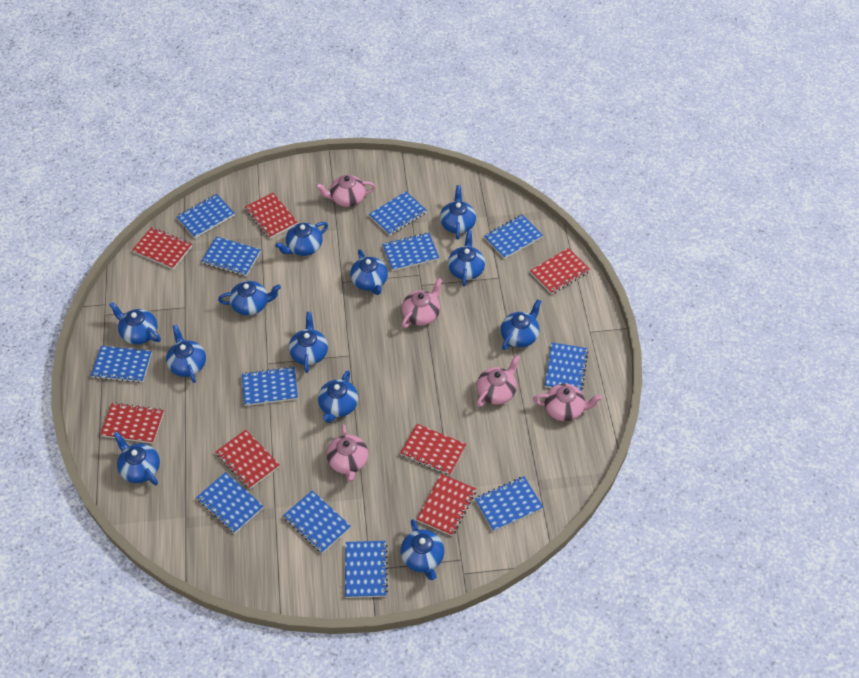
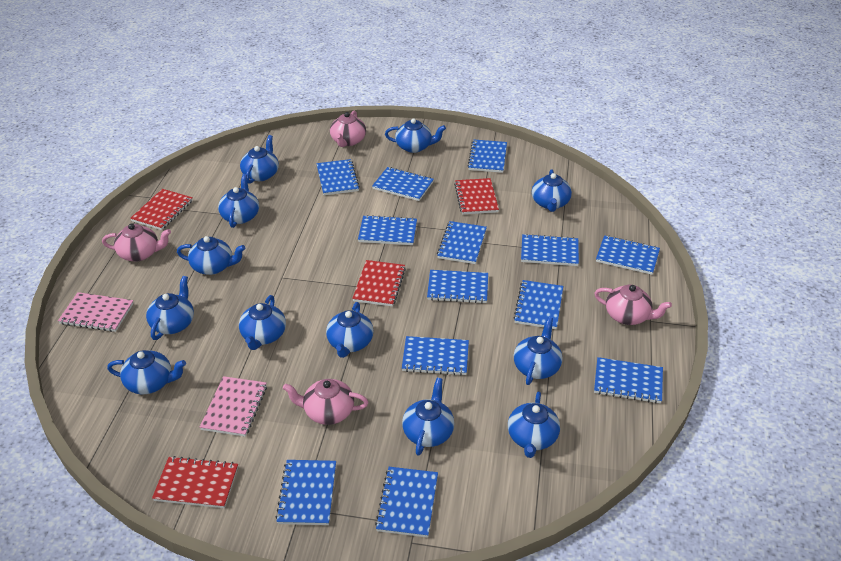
blue notebook: 12 -> 13
pink notebook: 0 -> 2
pink teapot: 5 -> 4
red notebook: 7 -> 4

